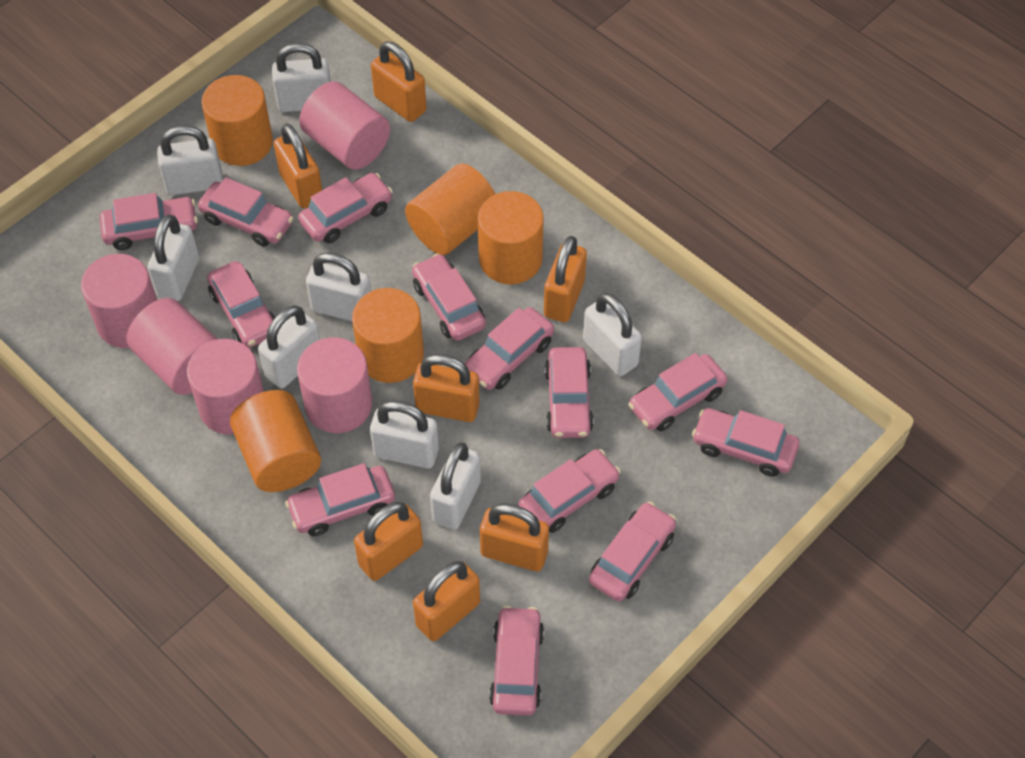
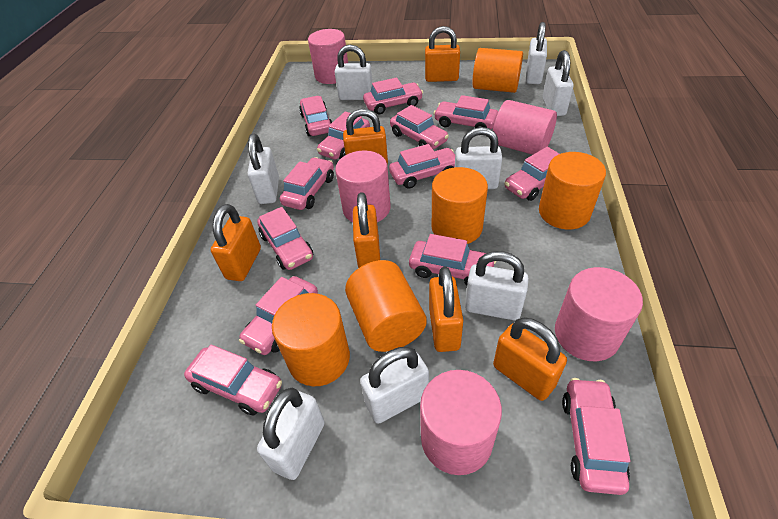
orange padlock: 7 -> 6

